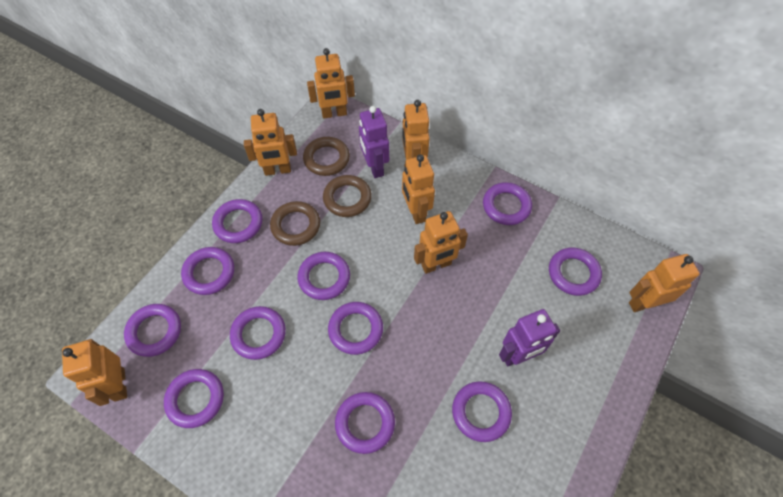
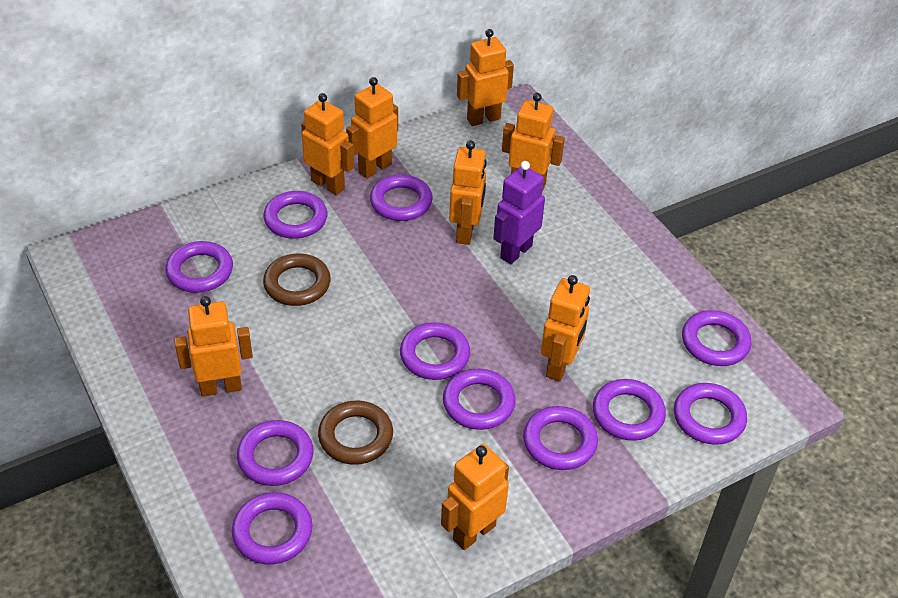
brown ring: 3 -> 2
orange robot: 7 -> 8
purple robot: 2 -> 1

